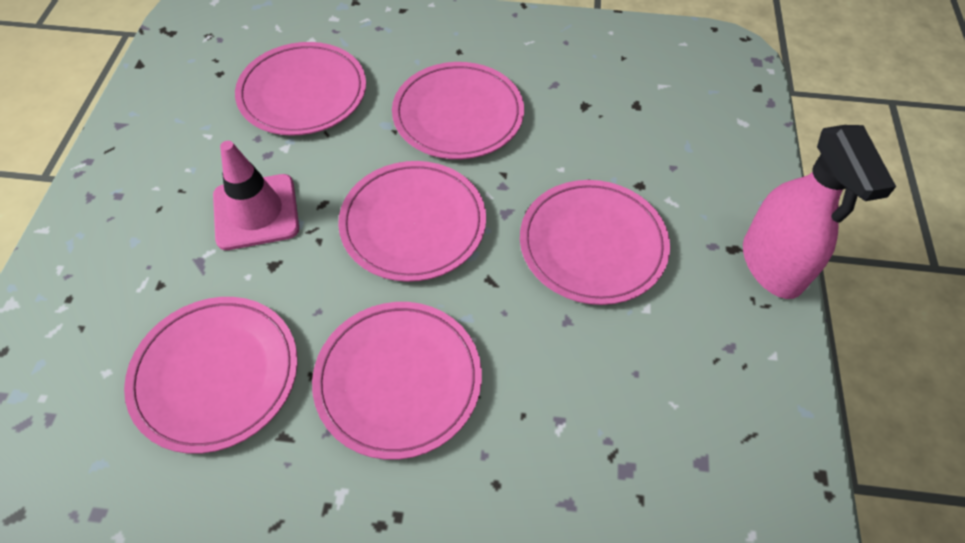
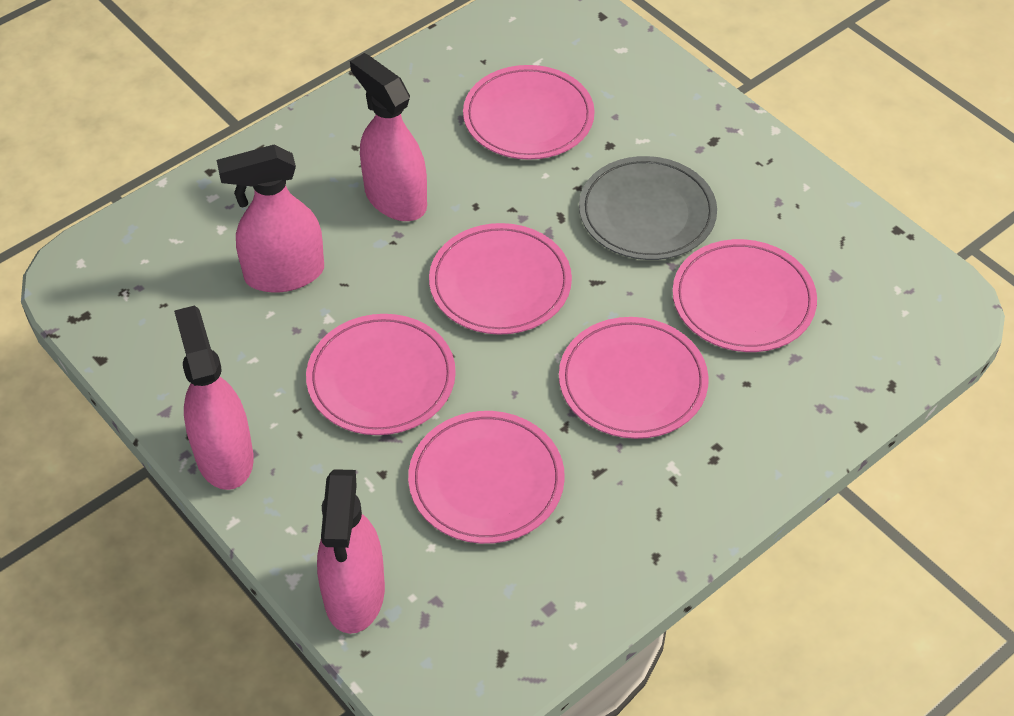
grey plate: 0 -> 1
pink spray bottle: 1 -> 4
pink traffic cone: 1 -> 0

